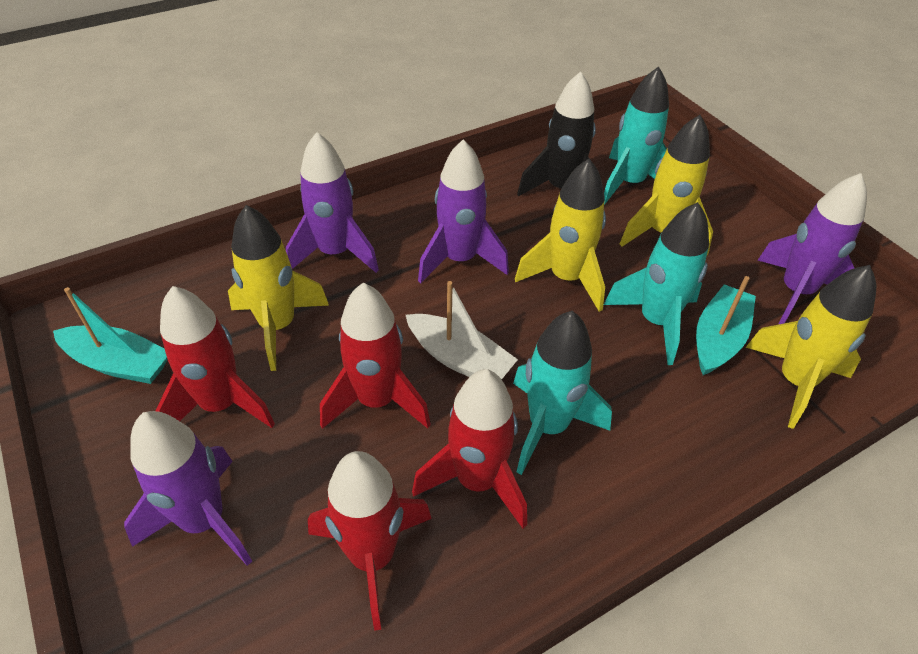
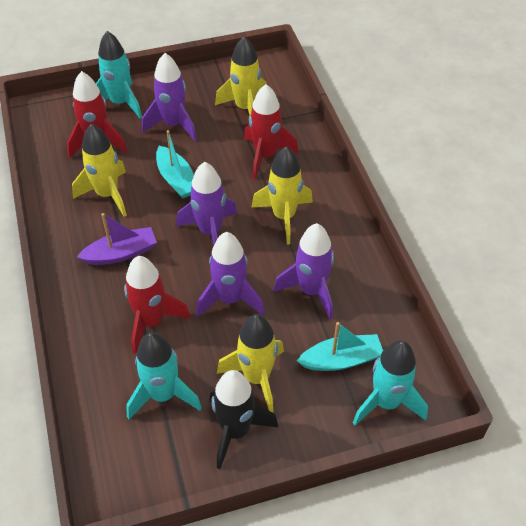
purple boat: 0 -> 1
red rocket: 4 -> 3
white boat: 1 -> 0

